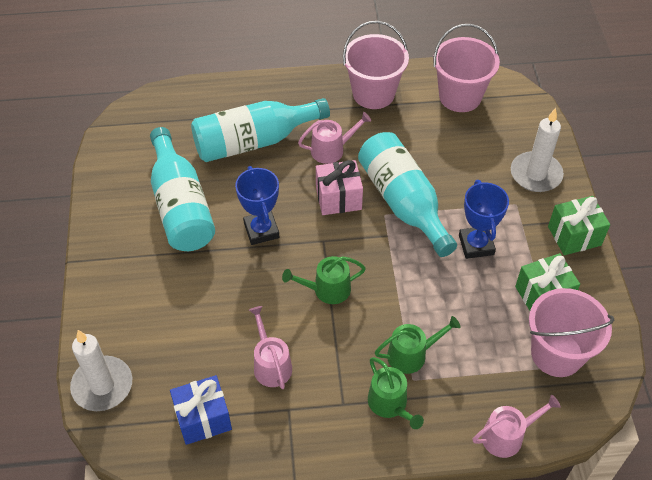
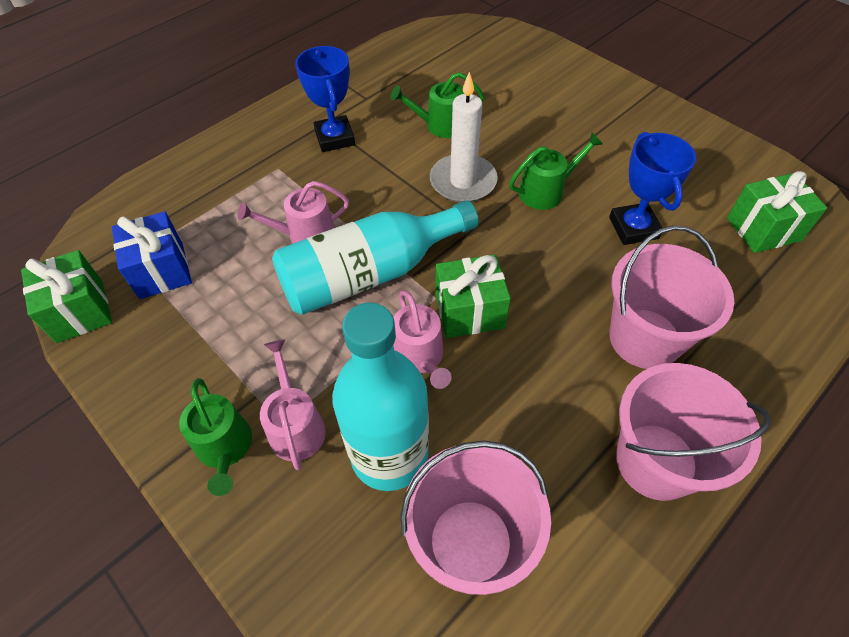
green gift: 2 -> 3
pink gift: 1 -> 0
turquoise bottle: 3 -> 2
white candle: 2 -> 1

